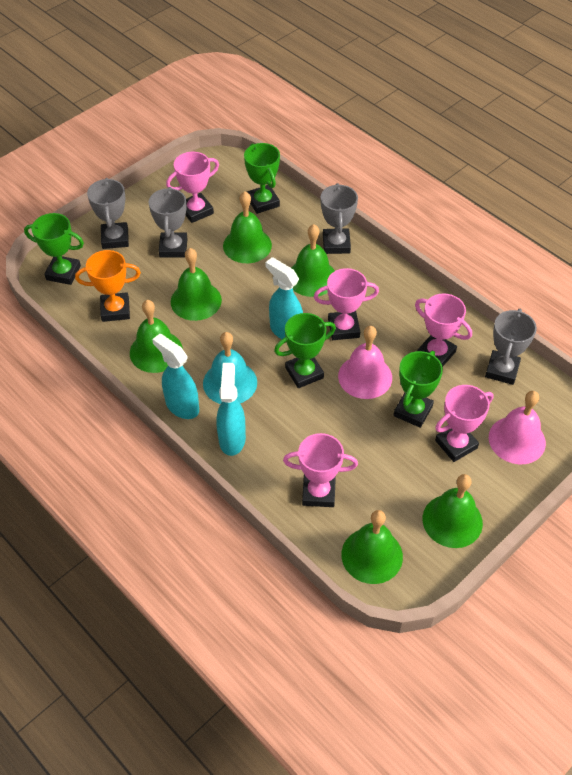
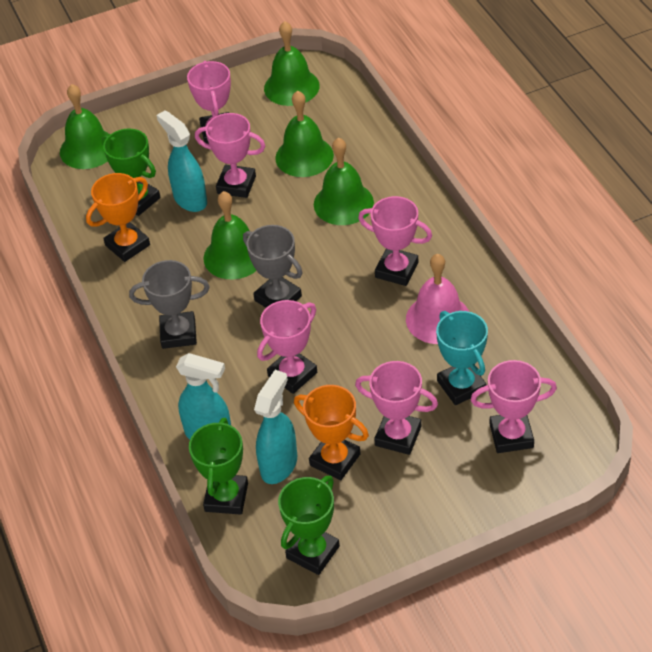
green bell: 6 -> 5
green trophy: 4 -> 3
grey trophy: 4 -> 2
orange trophy: 1 -> 2
pink bell: 2 -> 1
pink trophy: 5 -> 6
turquoise bell: 1 -> 0
turquoise trophy: 0 -> 1

